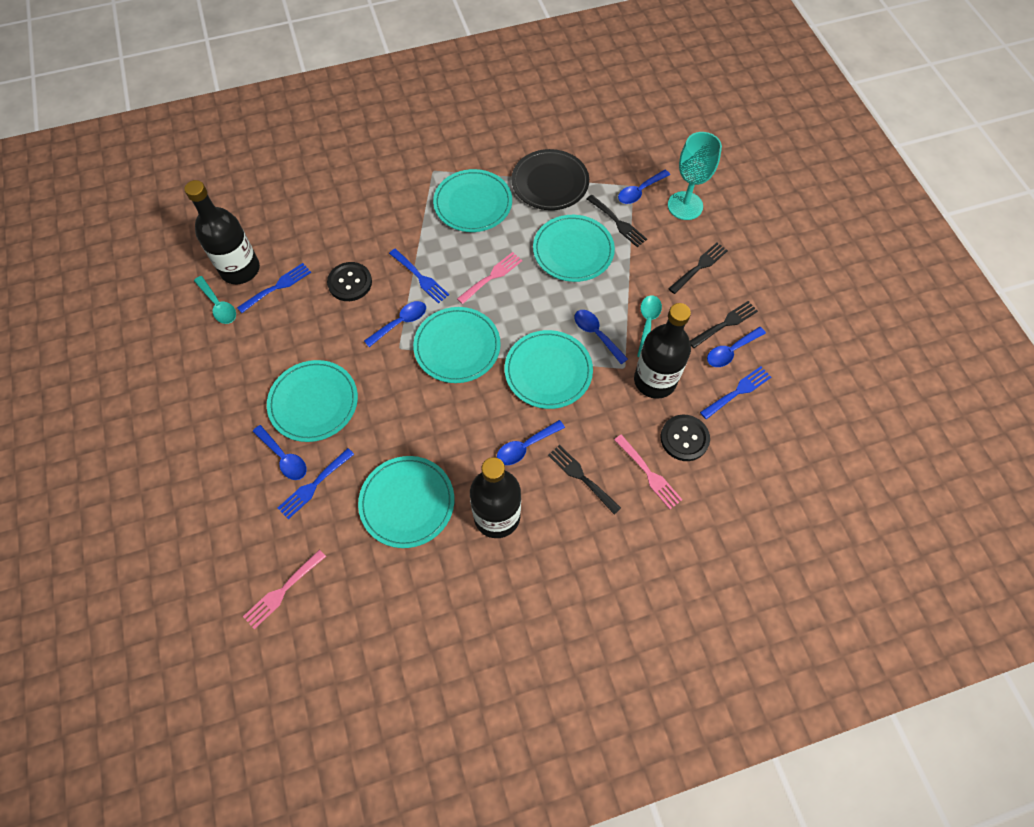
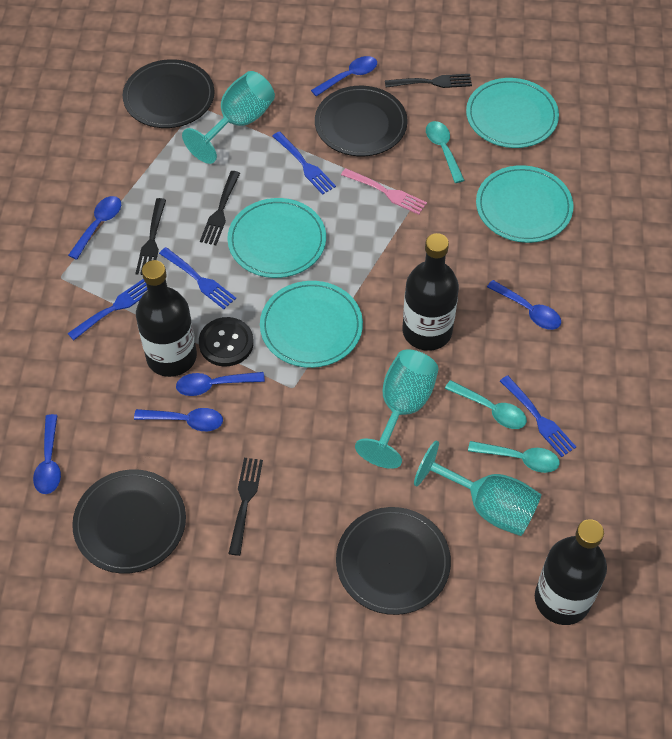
black button: 2 -> 1
black plate: 1 -> 4
pink fork: 3 -> 1
turquoise goblet: 1 -> 3
turquoise plate: 6 -> 4
turquoise spoon: 2 -> 3

